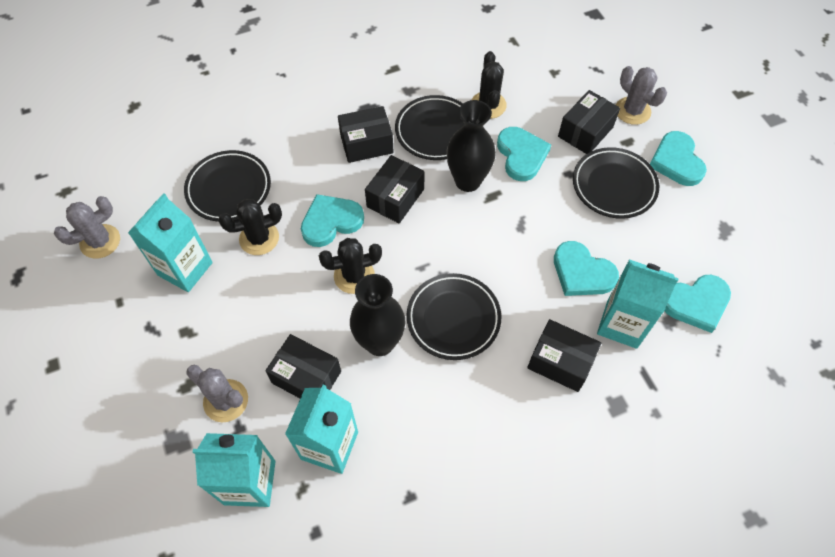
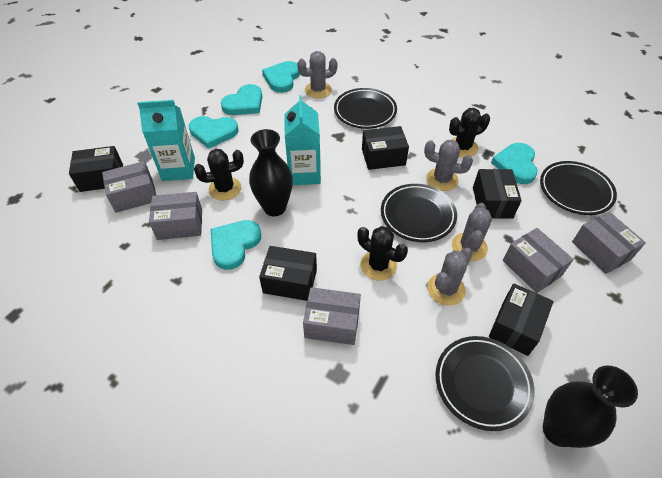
grey box: 0 -> 5
grey cactus: 3 -> 4
turquoise carton: 4 -> 2

